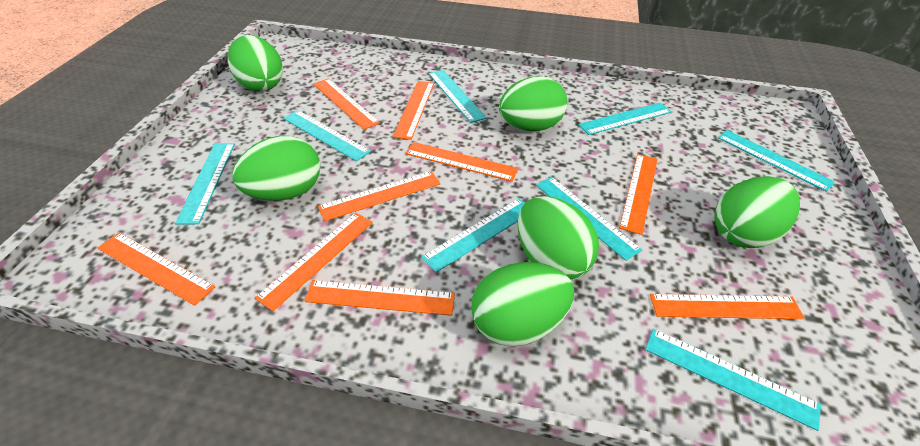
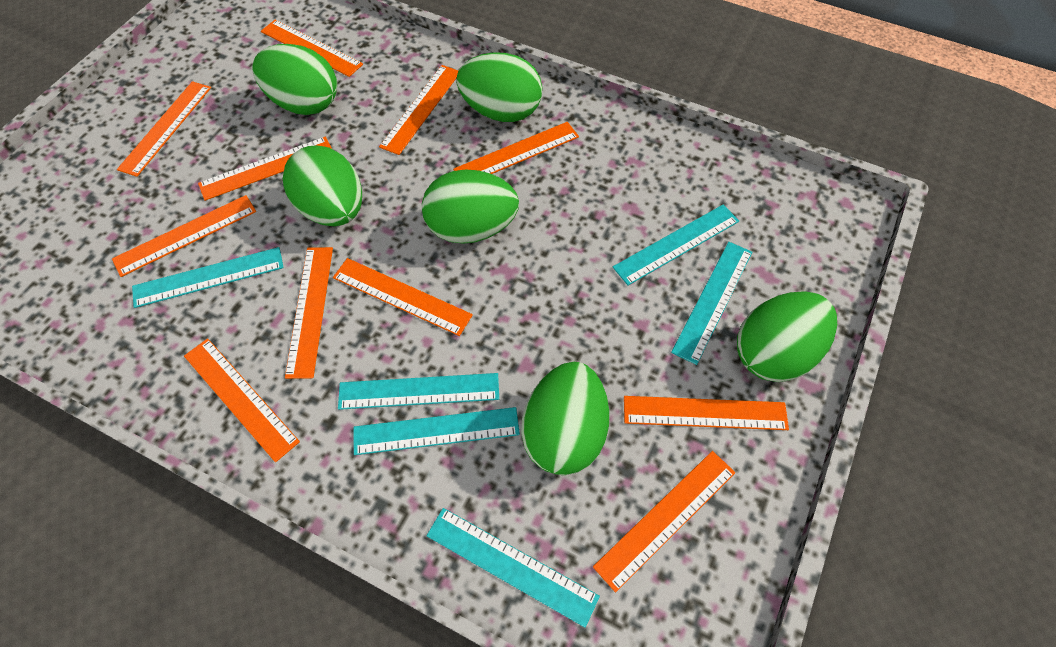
orange ruler: 9 -> 11
turquoise ruler: 8 -> 6

